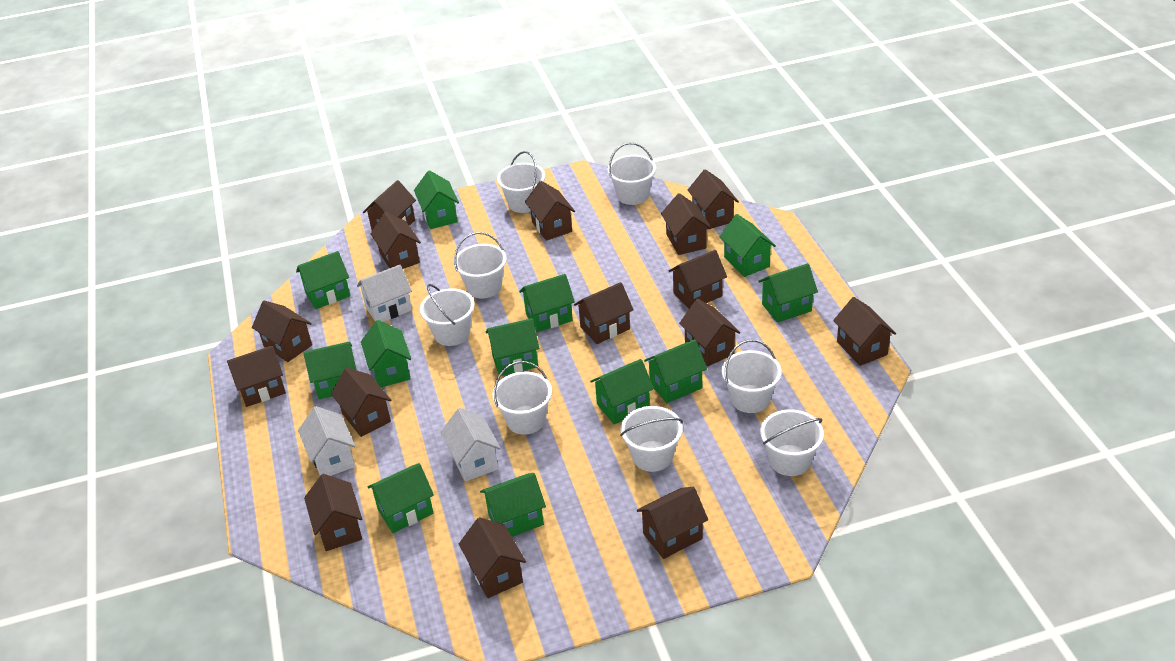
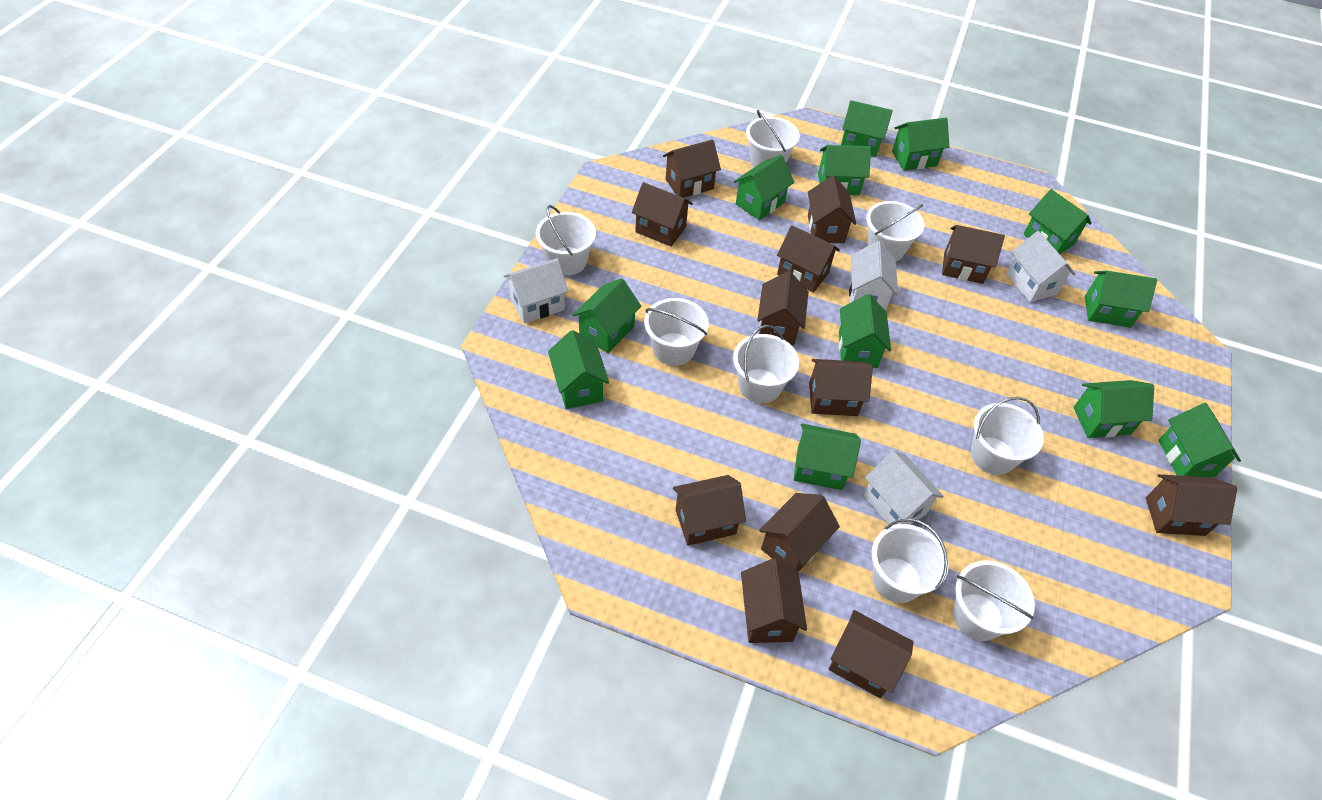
brown house: 15 -> 12
white house: 3 -> 4

